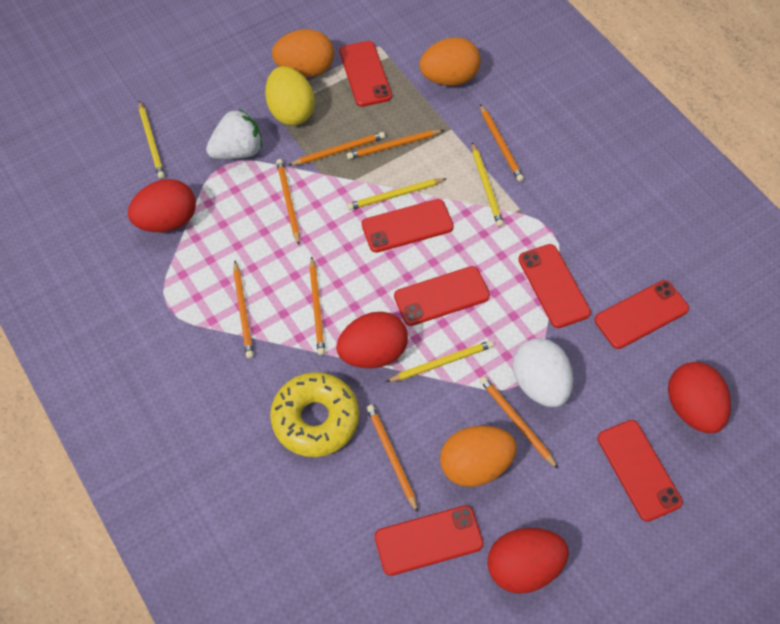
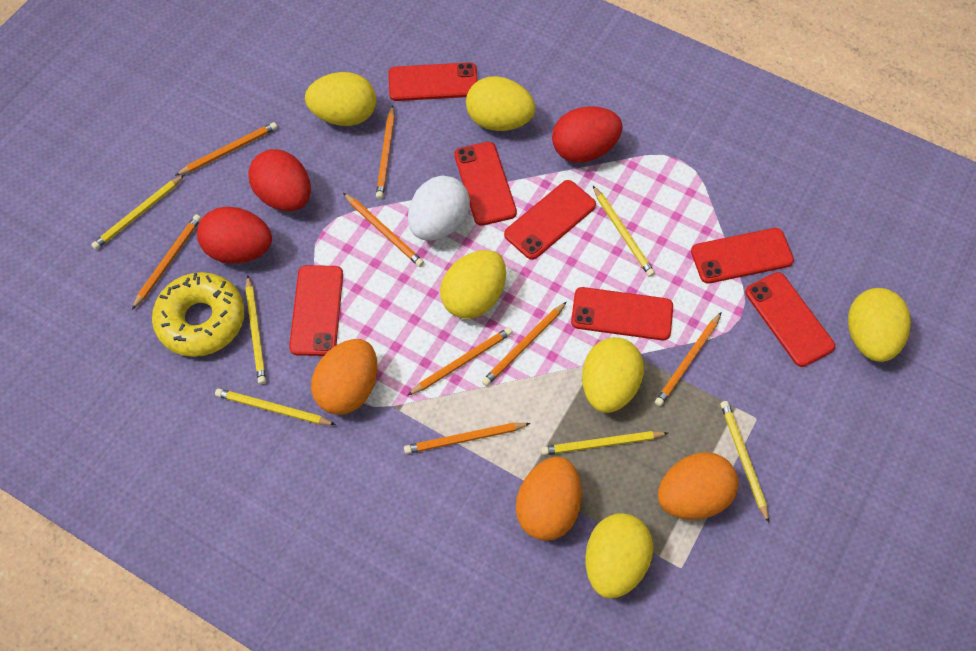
red egg: 4 -> 3
white strawberry: 1 -> 0
yellow egg: 1 -> 6
yellow pencil: 4 -> 6

